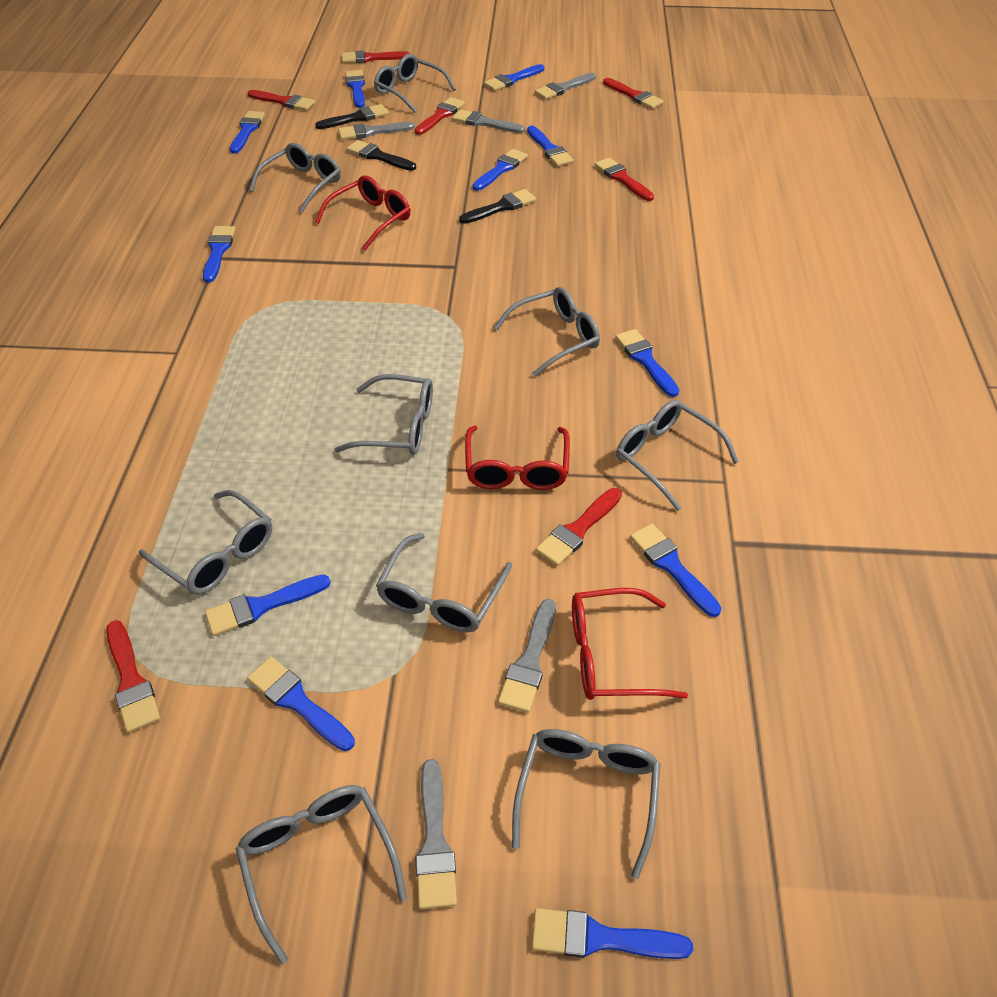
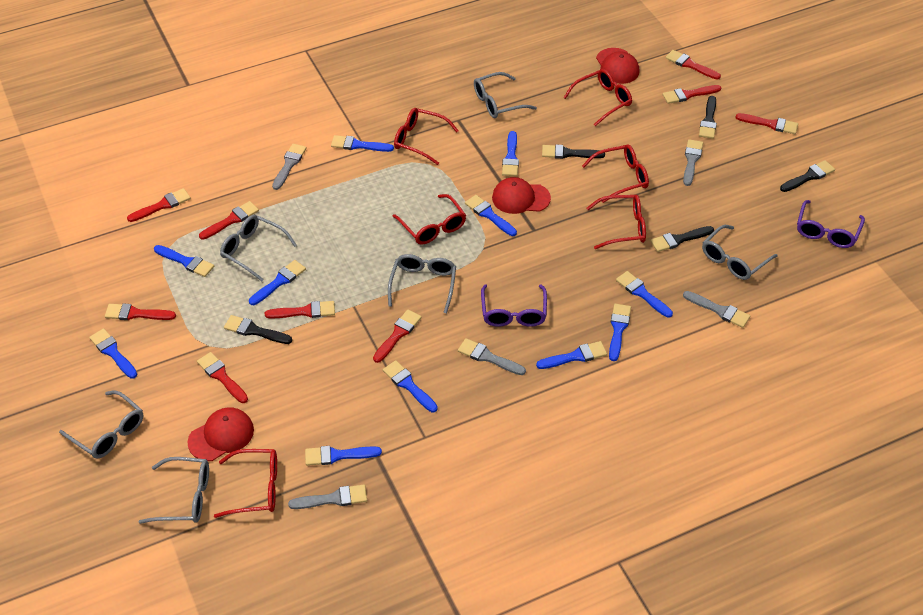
black brush: 3 -> 5
grey glasses: 9 -> 6
purple glasses: 0 -> 2
red brush: 7 -> 9
red cap: 0 -> 3
red glasses: 3 -> 6

